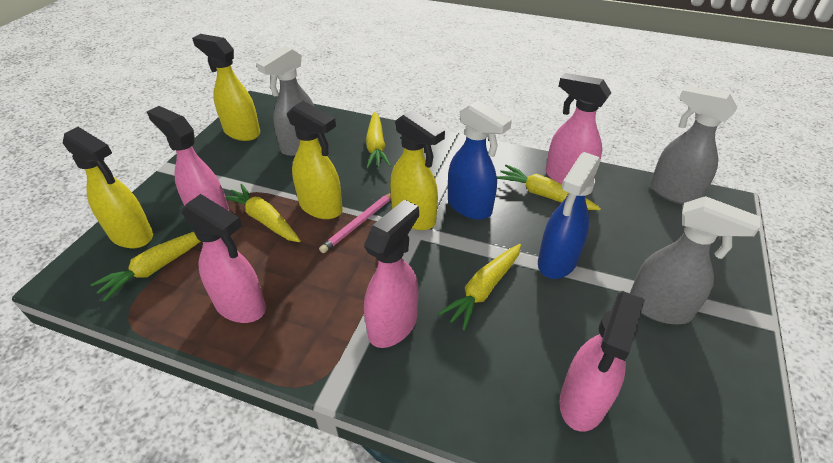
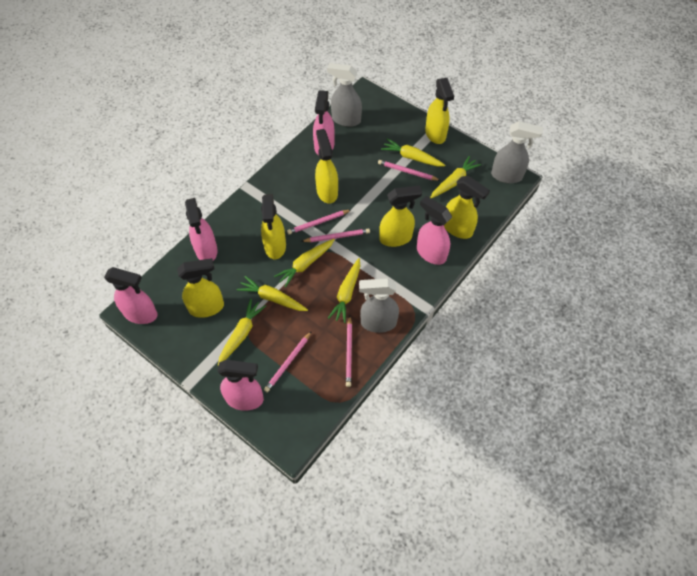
blue spray bottle: 2 -> 0
pink pencil: 1 -> 5
yellow carrot: 5 -> 6
yellow spray bottle: 4 -> 6

